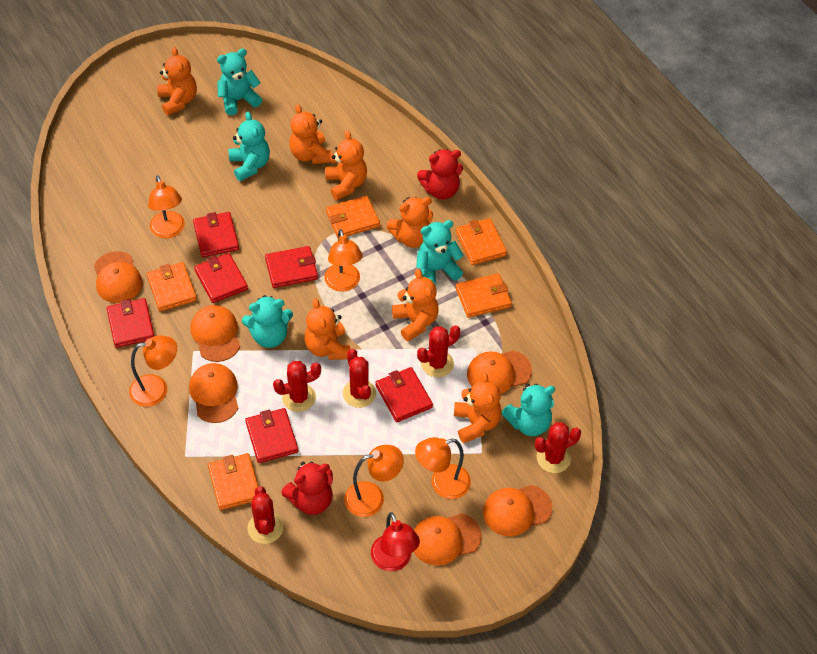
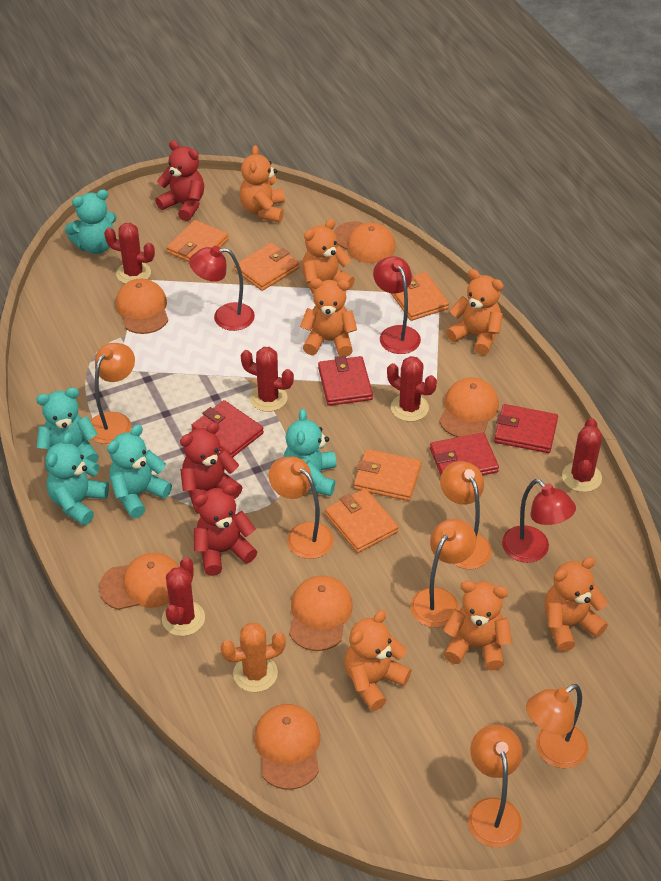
orange cactus: 0 -> 1
orange lamp: 5 -> 6
red lamp: 1 -> 3
red teddy bear: 2 -> 3
red wallet: 6 -> 4

